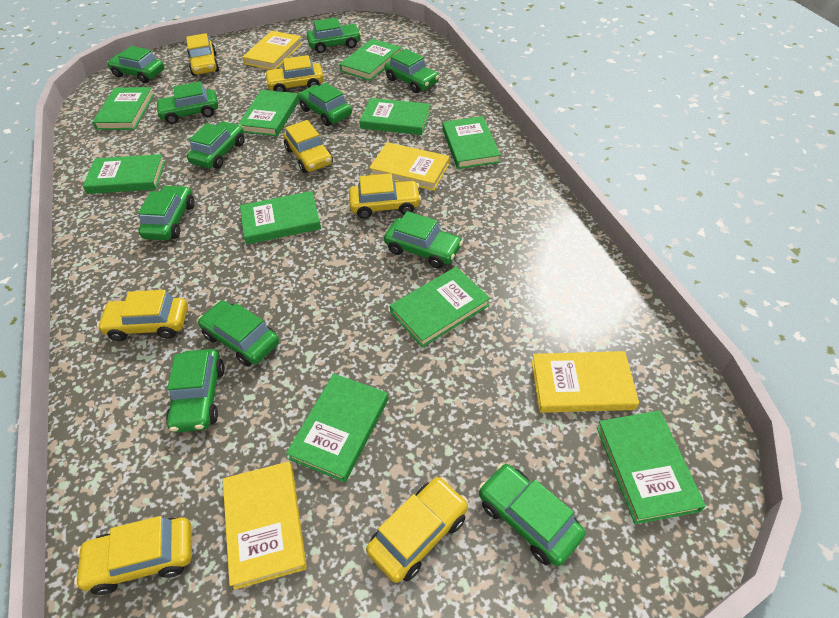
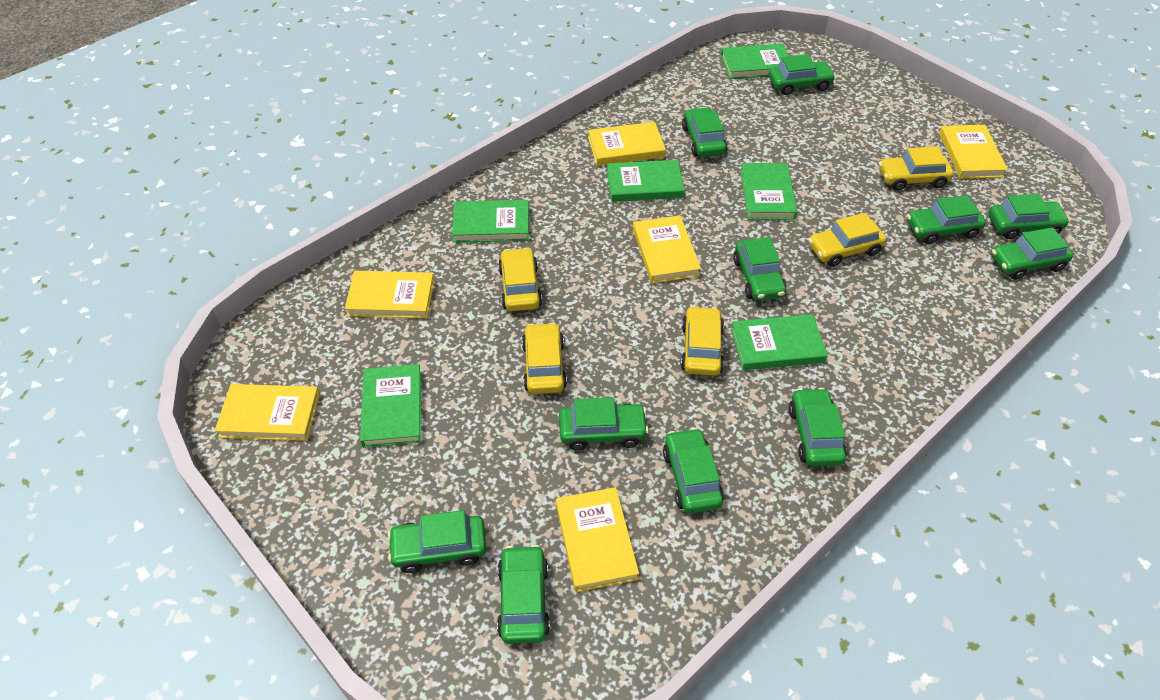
green book: 10 -> 6
yellow book: 4 -> 6
yellow car: 7 -> 5

